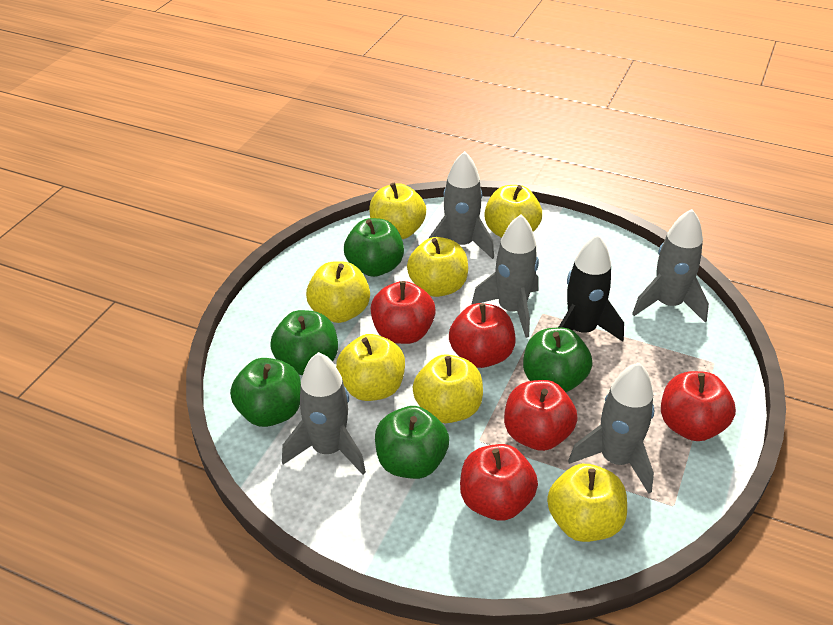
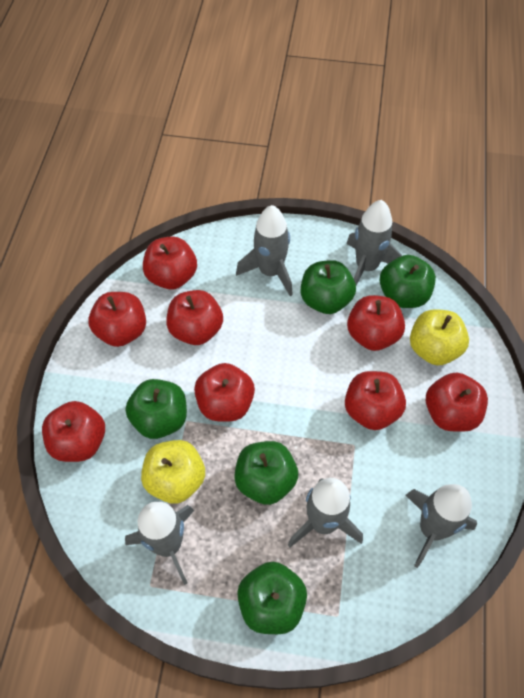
black rocket: 1 -> 0
red apple: 5 -> 8
yellow apple: 7 -> 2

